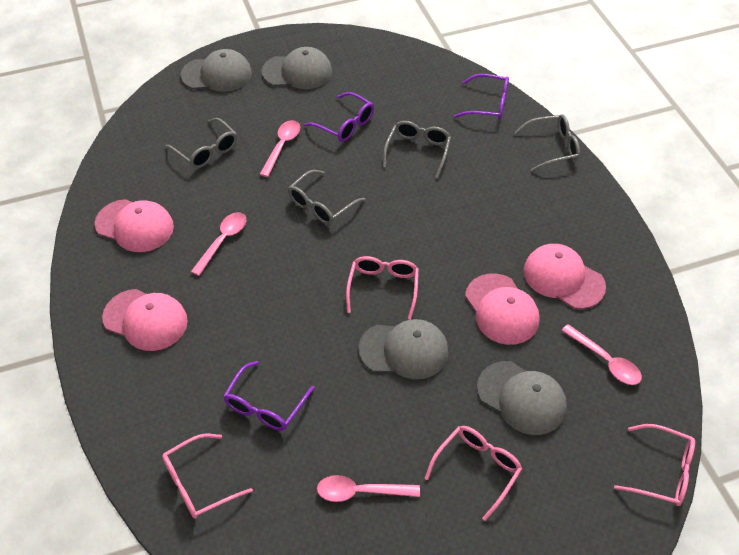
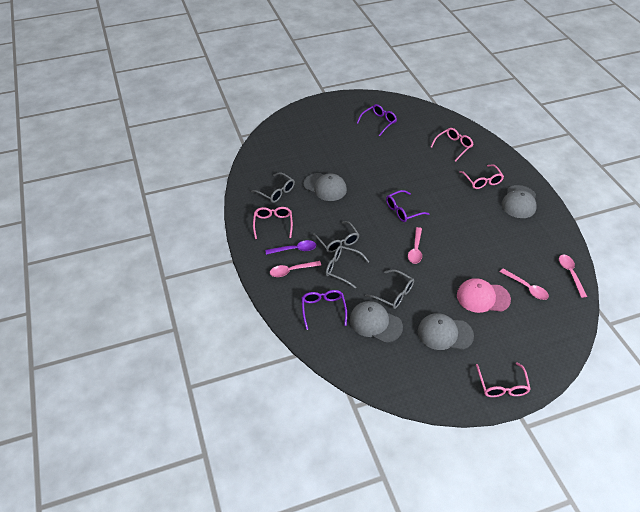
pink cap: 4 -> 1
purple spoon: 0 -> 1

